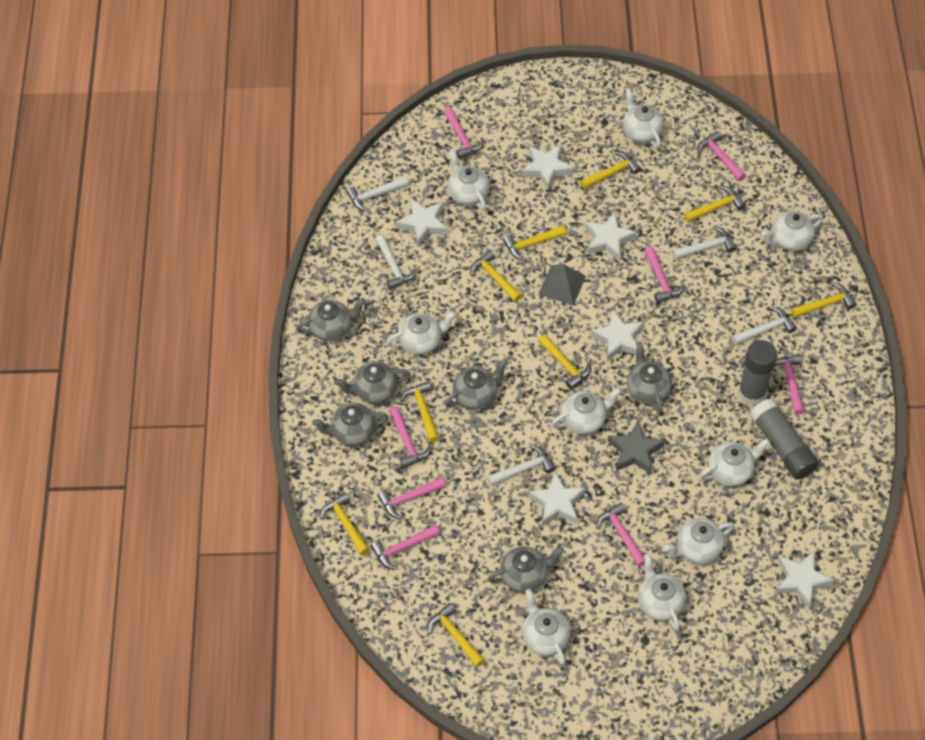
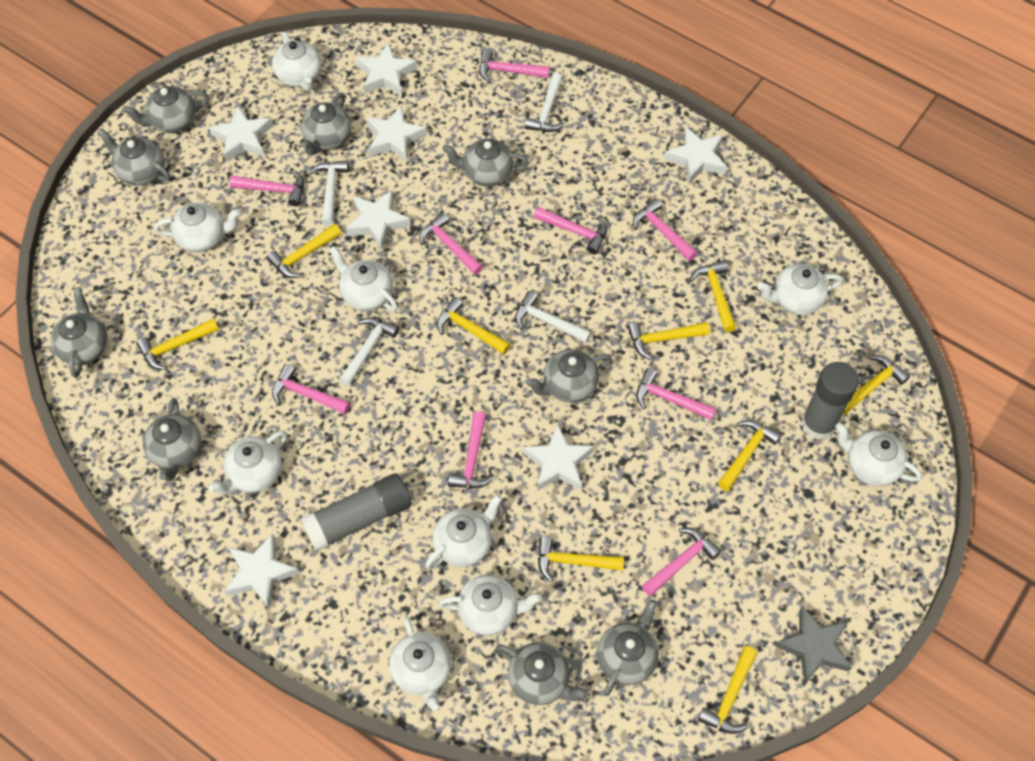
grey pyramid: 1 -> 0
grey teapot: 6 -> 9
pink hammer: 8 -> 9
white hammer: 5 -> 4
white star: 6 -> 7

